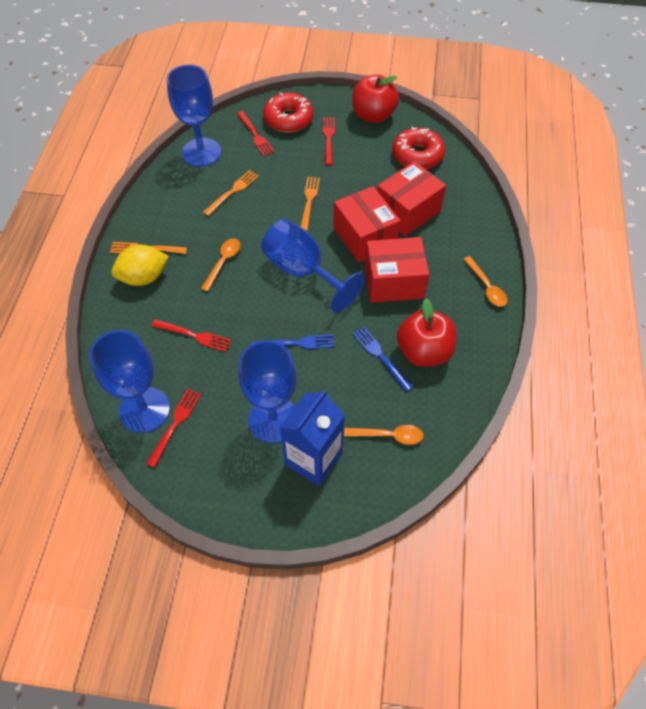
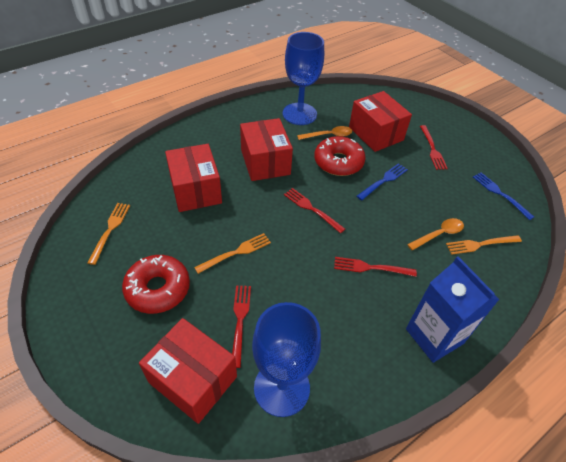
blue goblet: 4 -> 2
orange spoon: 3 -> 2
red apple: 2 -> 0
red box: 3 -> 4
yellow lemon: 1 -> 0

